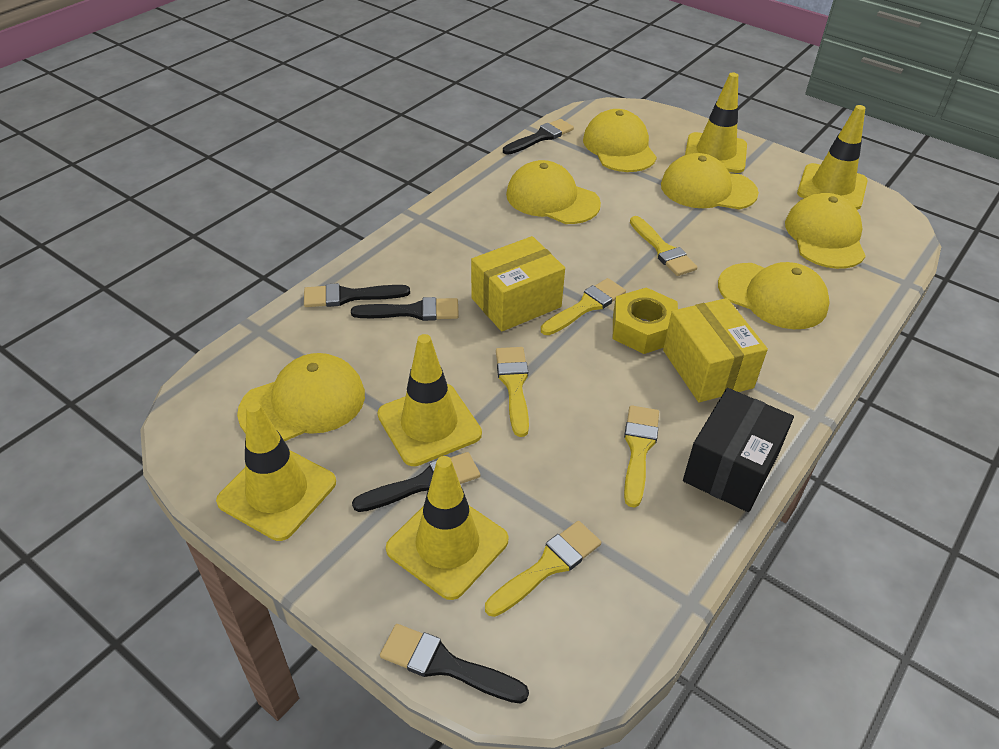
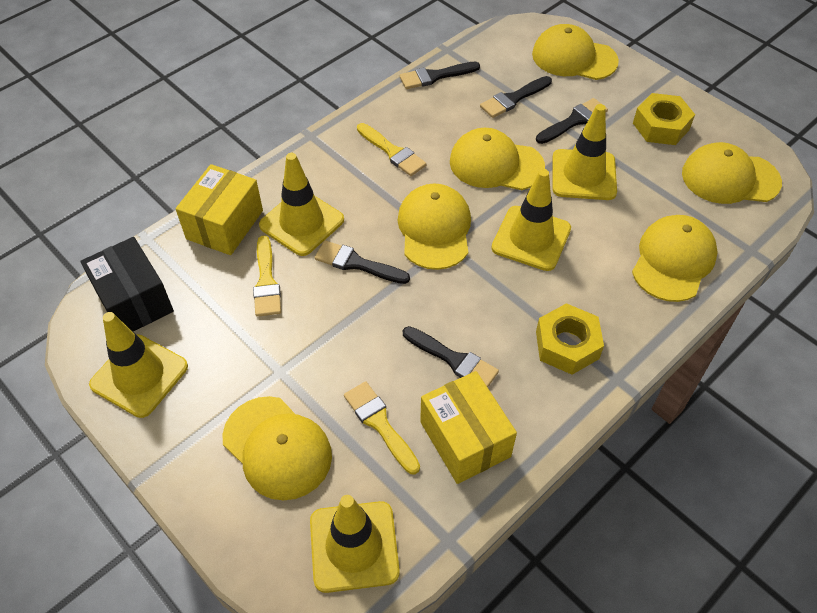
yellow brush: 5 -> 3
yellow nut: 1 -> 2

